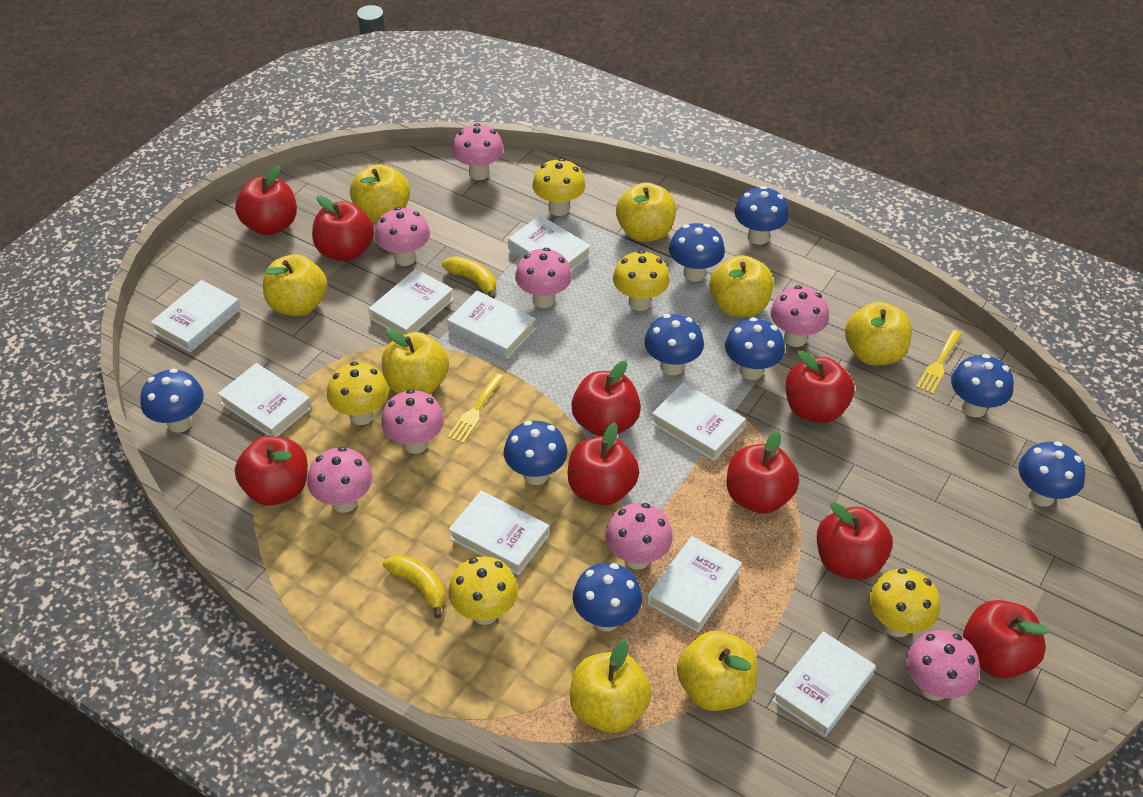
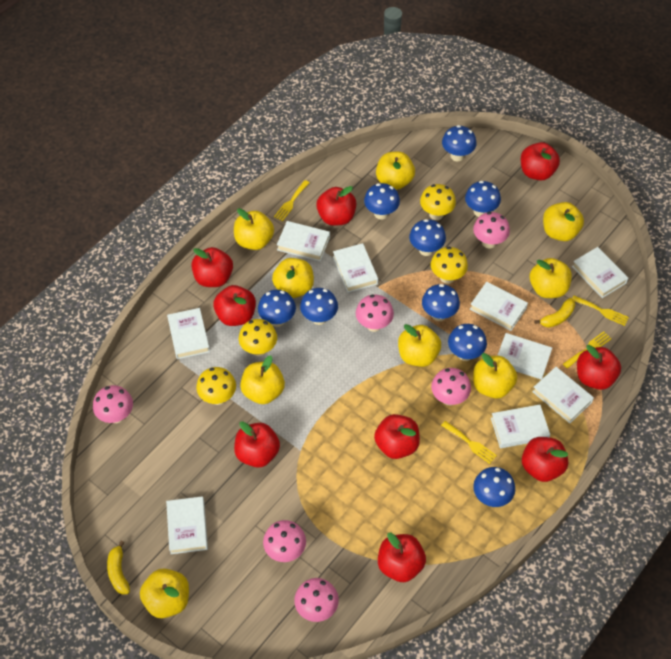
pink mushroom: 8 -> 6
yellow apple: 8 -> 9
yellow fork: 2 -> 4
yellow mushroom: 5 -> 4

